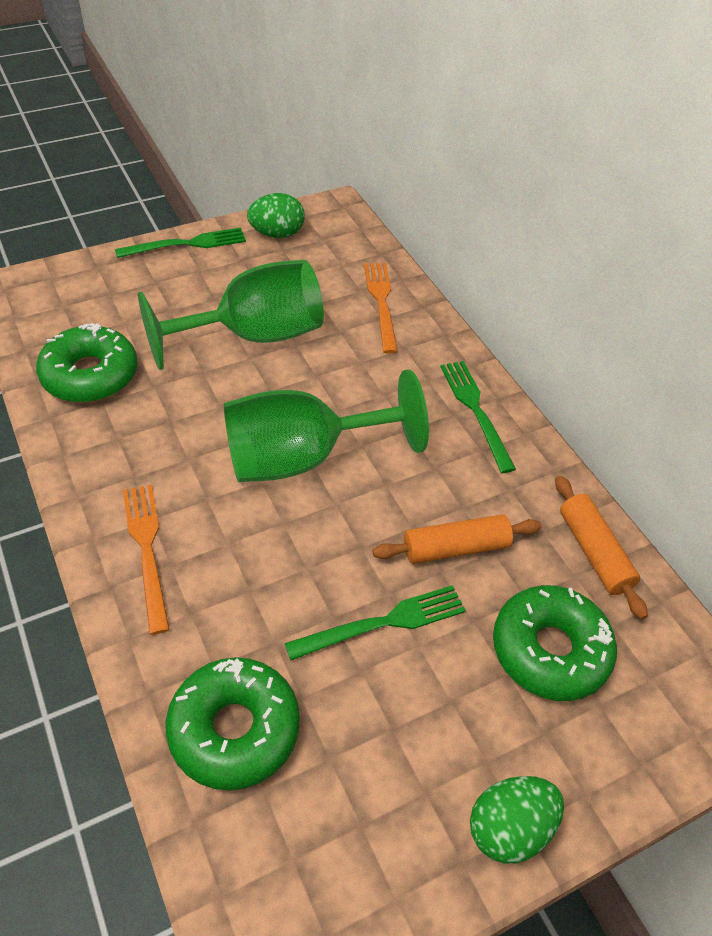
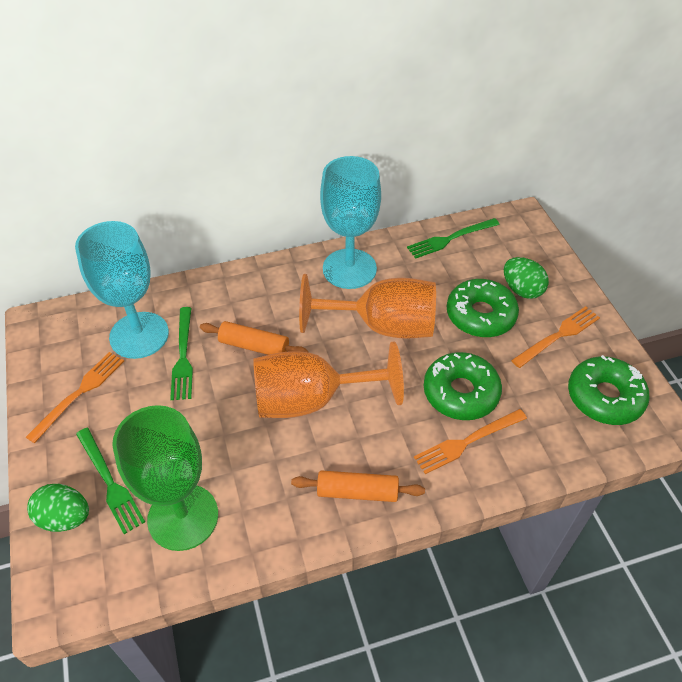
green goblet: 2 -> 1
orange fork: 2 -> 3
orange goblet: 0 -> 2
turquoise goblet: 0 -> 2

